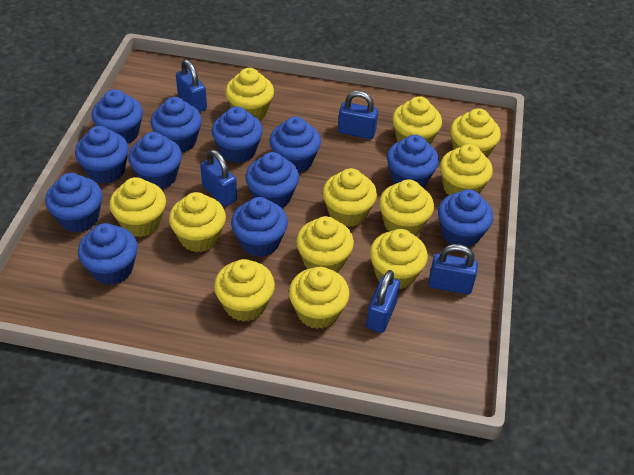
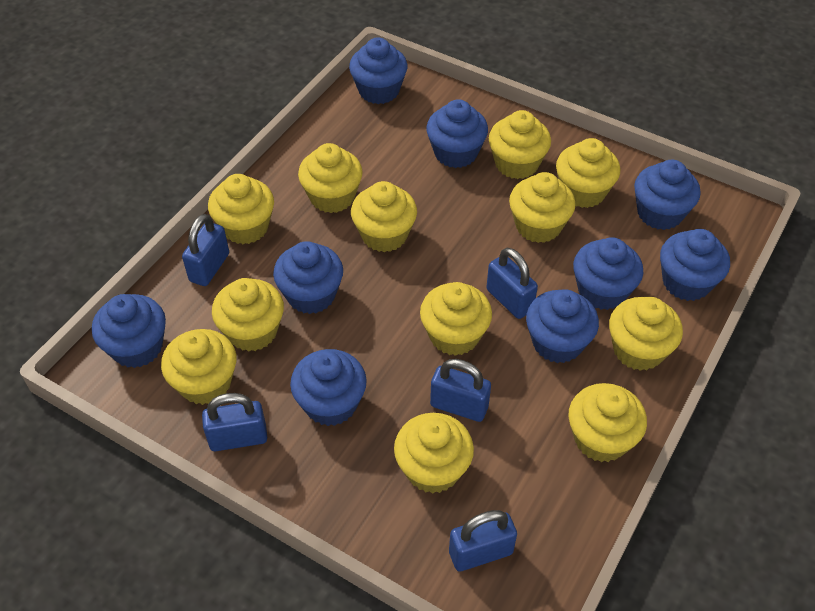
blue cupcake: 12 -> 9

